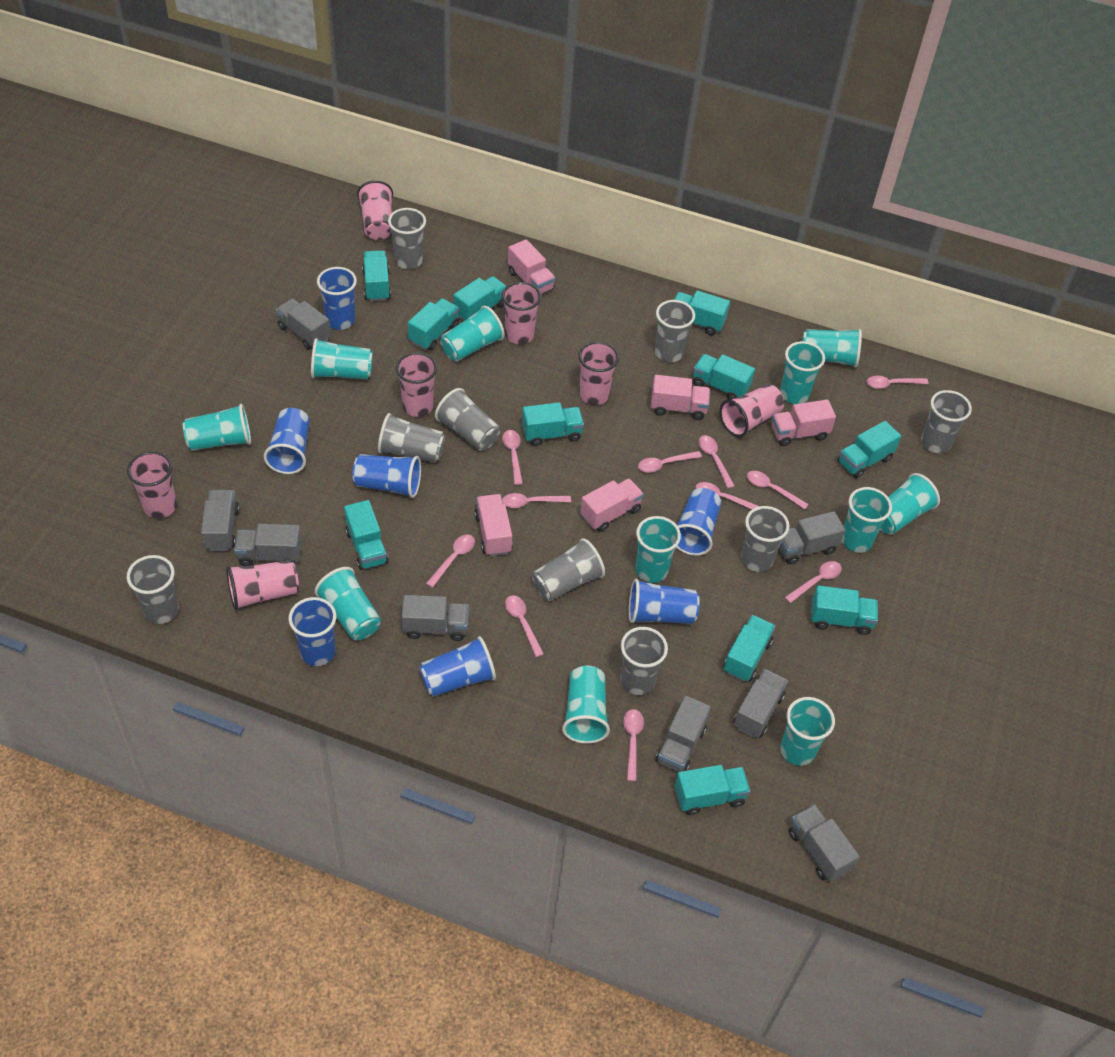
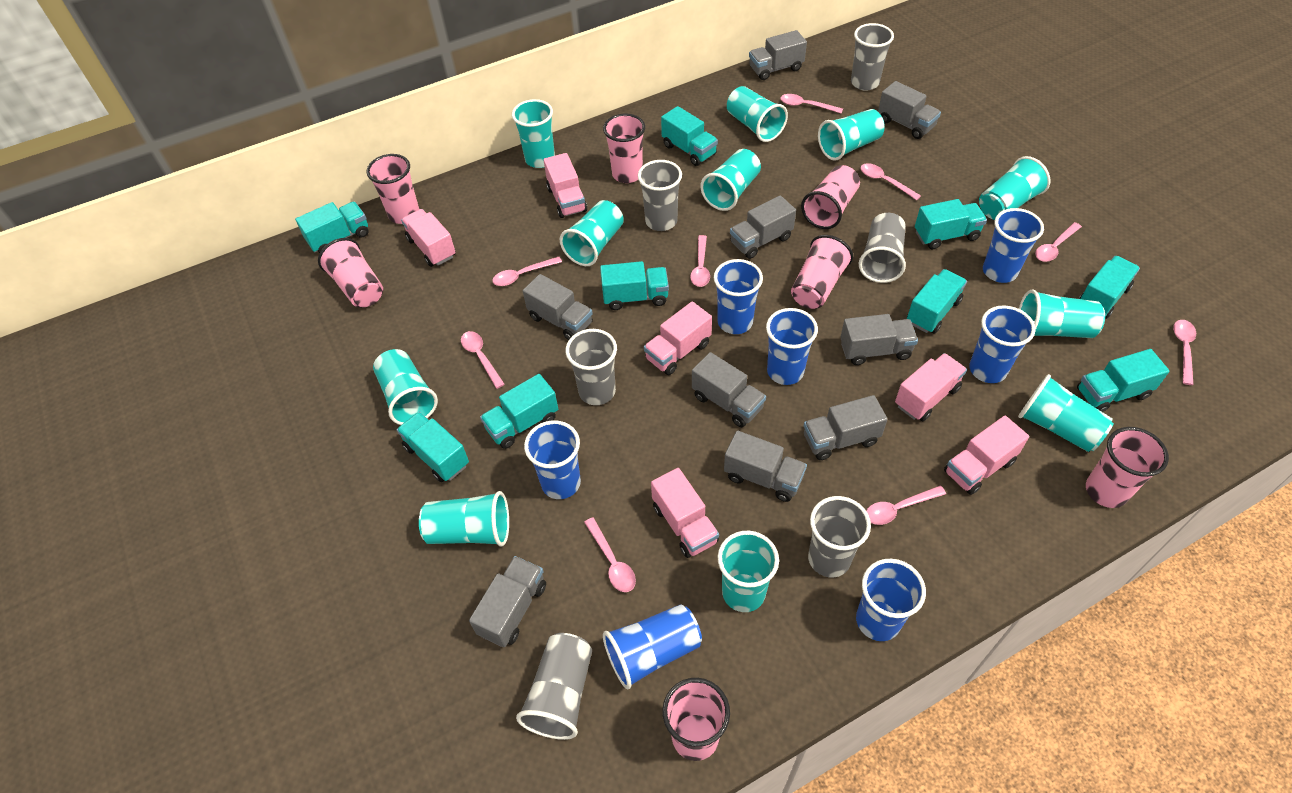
grey cup: 9 -> 6
grey truck: 8 -> 9
pink spoon: 11 -> 9
pink truck: 5 -> 6
turquoise truck: 11 -> 9

